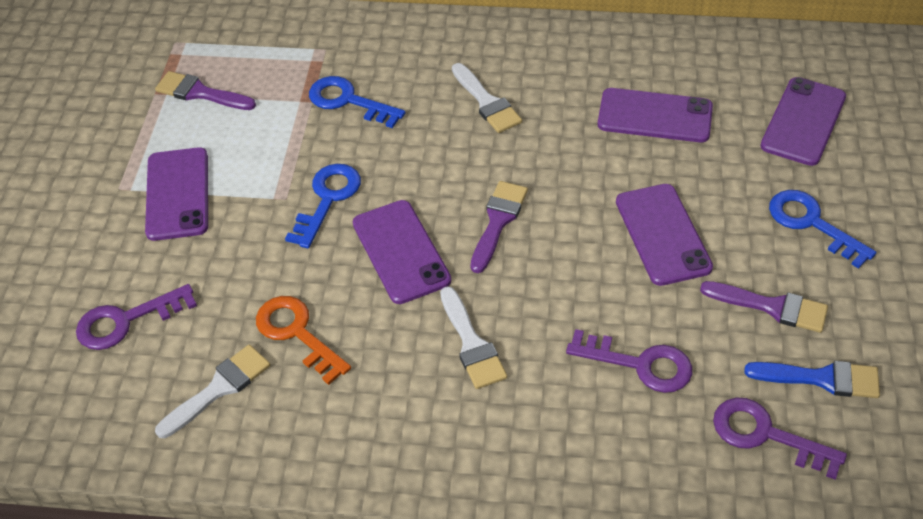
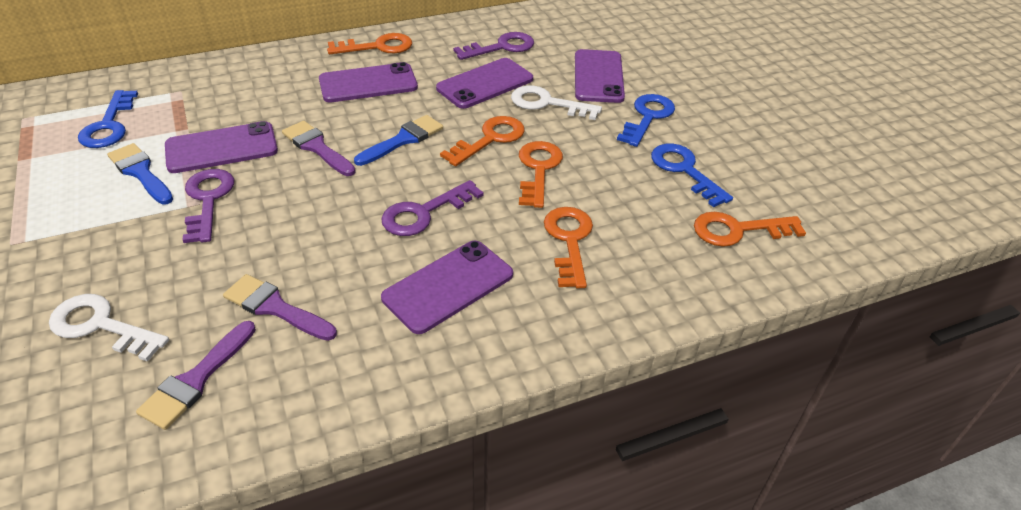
blue brush: 1 -> 2
orange key: 1 -> 5
white brush: 3 -> 0
white key: 0 -> 2

